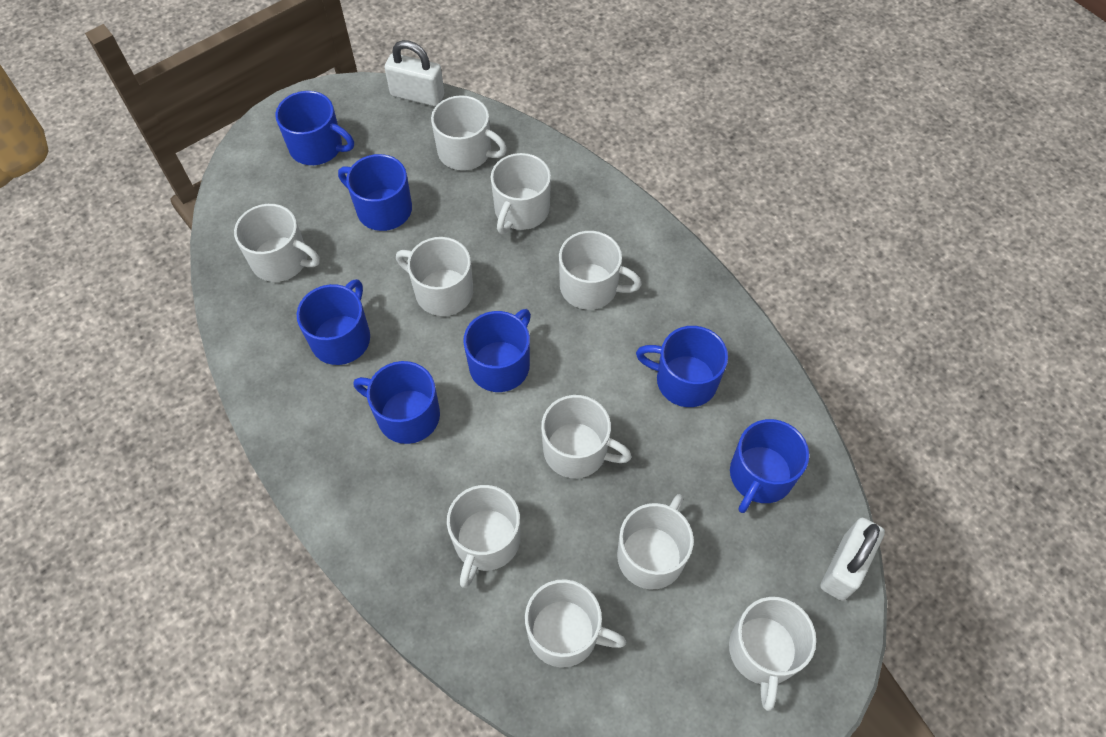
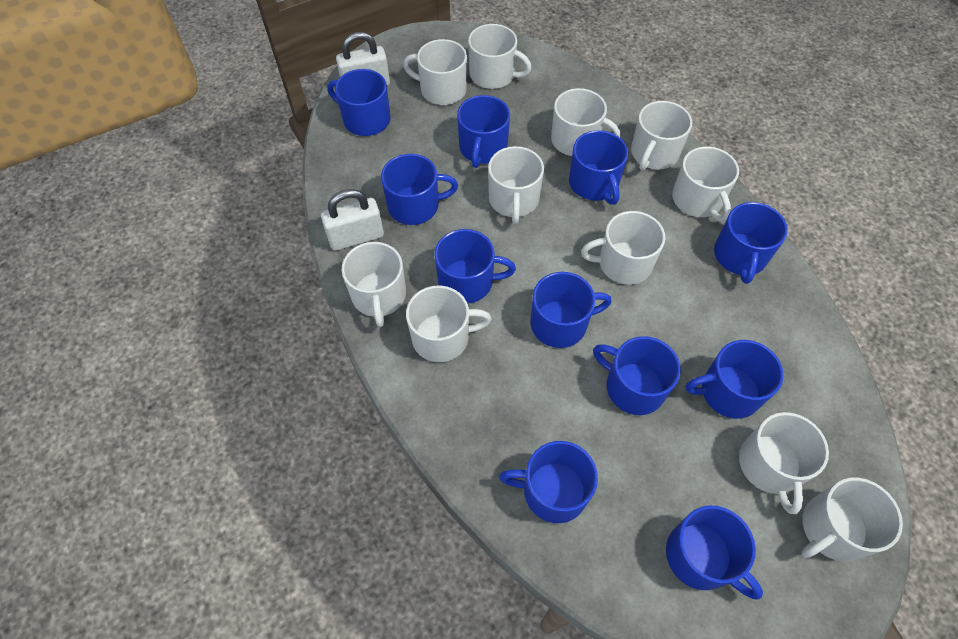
blue mug: 7 -> 11
white mug: 10 -> 11

